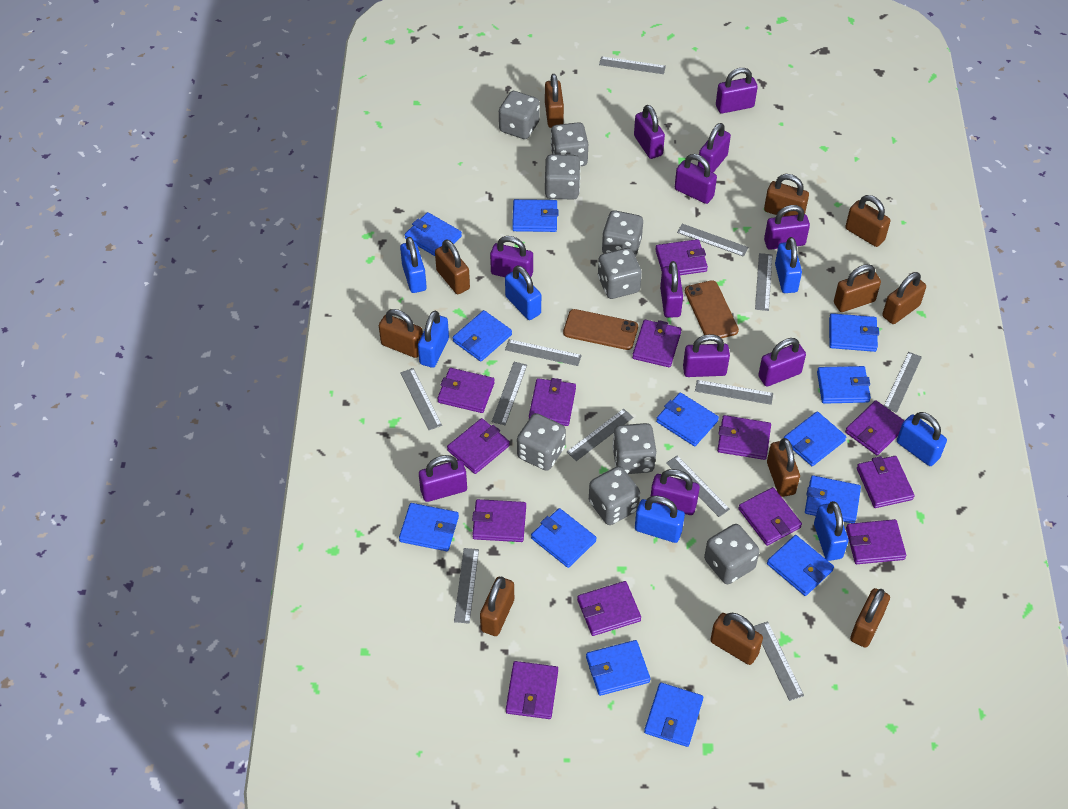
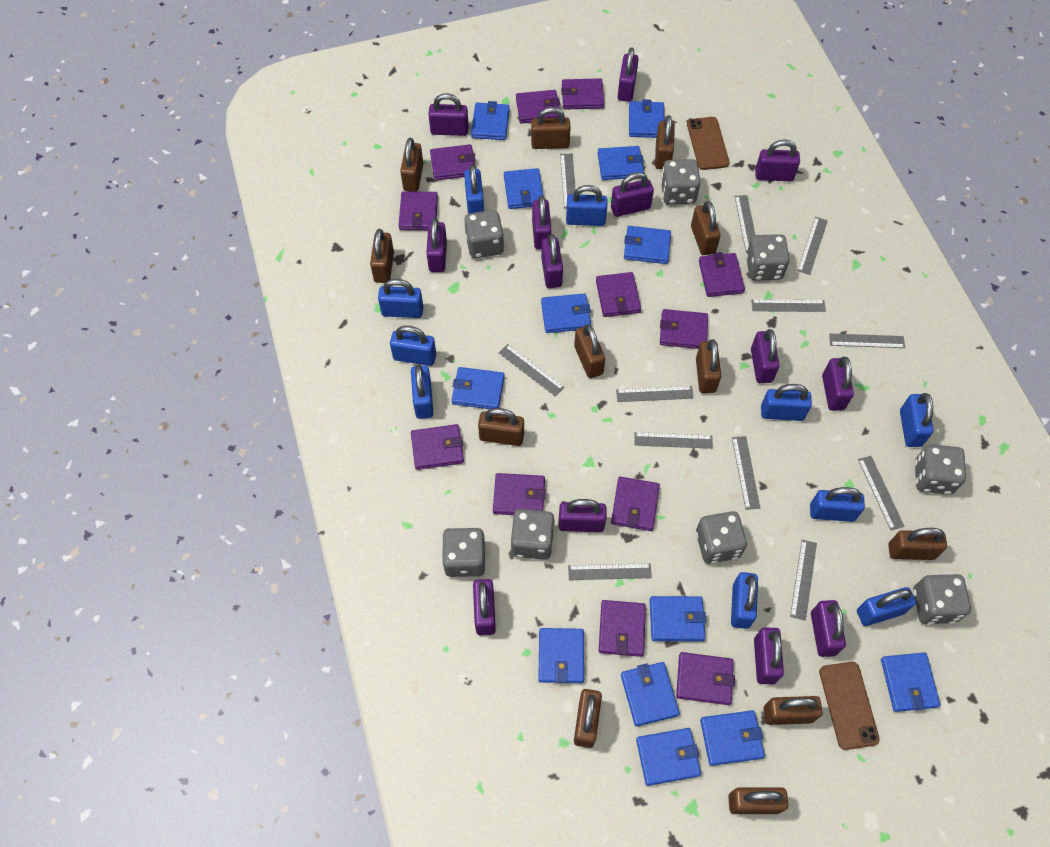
blue padlock: 7 -> 10
brown padlock: 11 -> 12
grey dice: 9 -> 8
purple padlock: 11 -> 13
purple wallet: 13 -> 12

